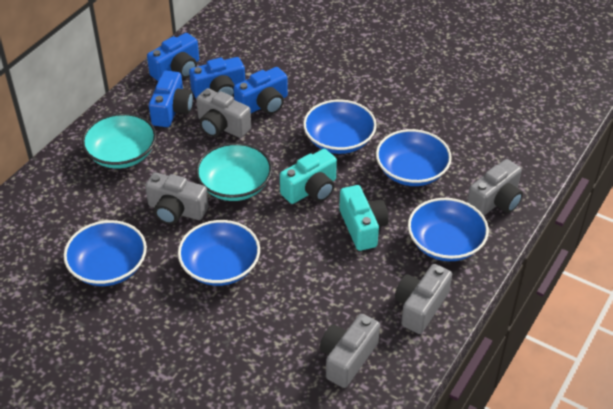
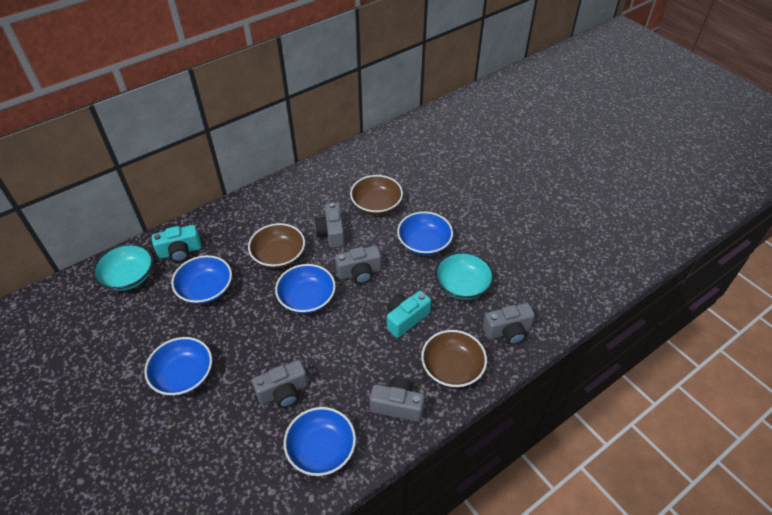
blue camera: 4 -> 0
brown bowl: 0 -> 3

